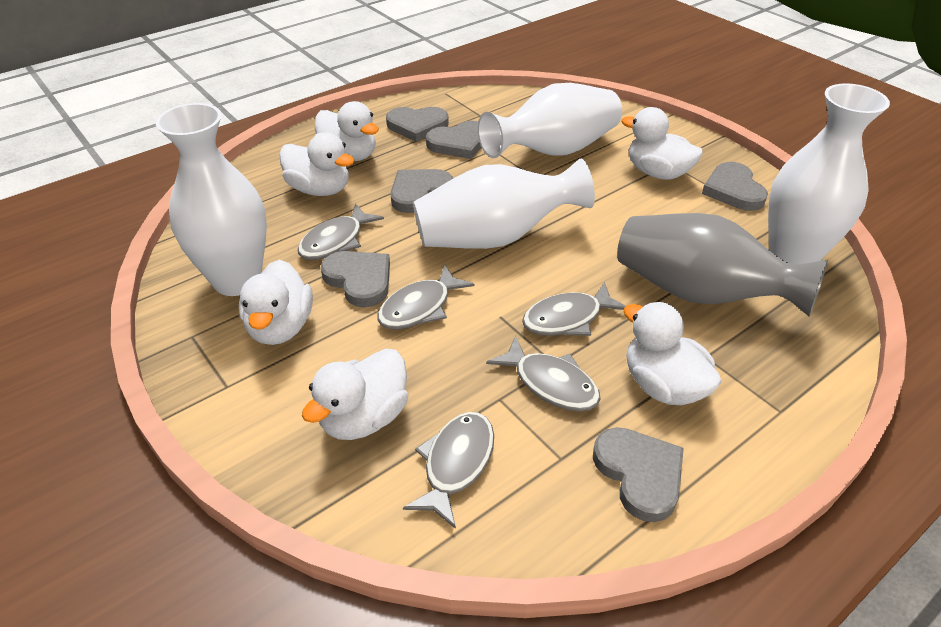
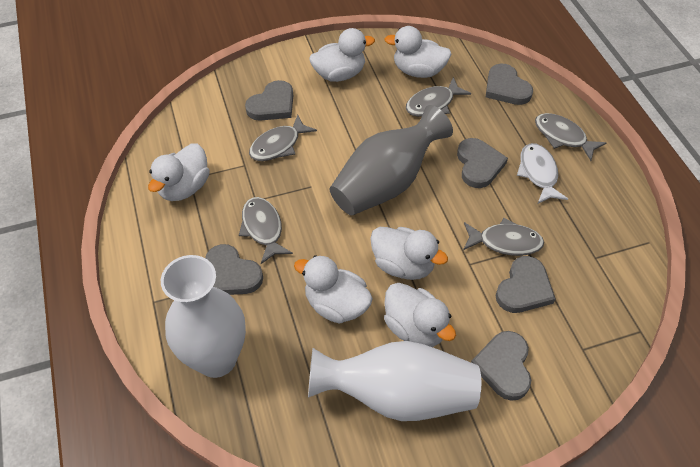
white fish: 0 -> 1
white vase: 4 -> 2

